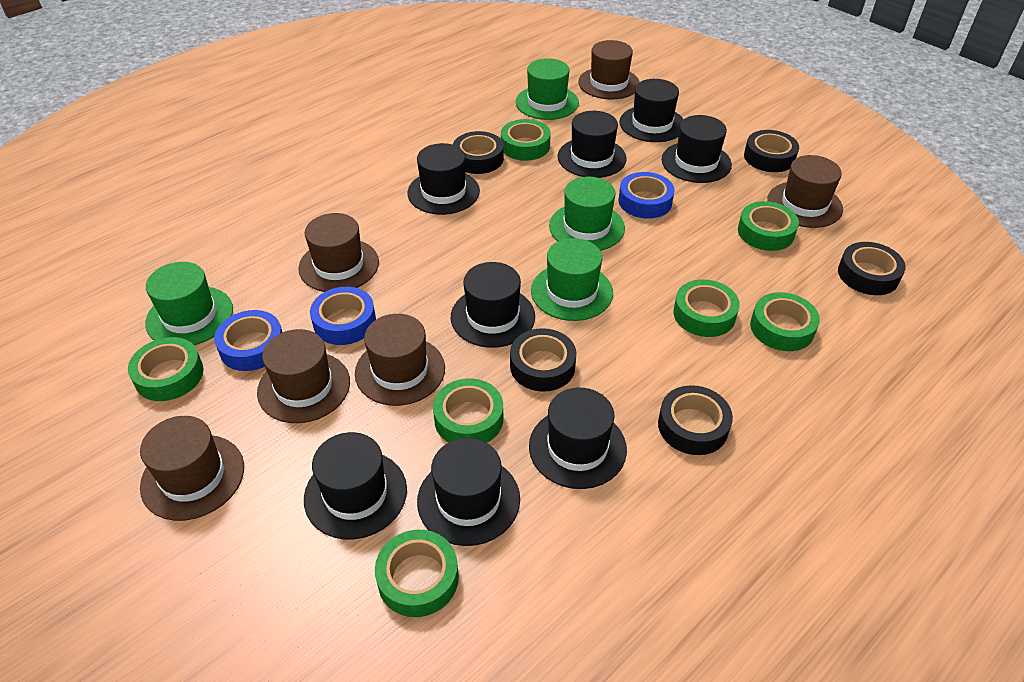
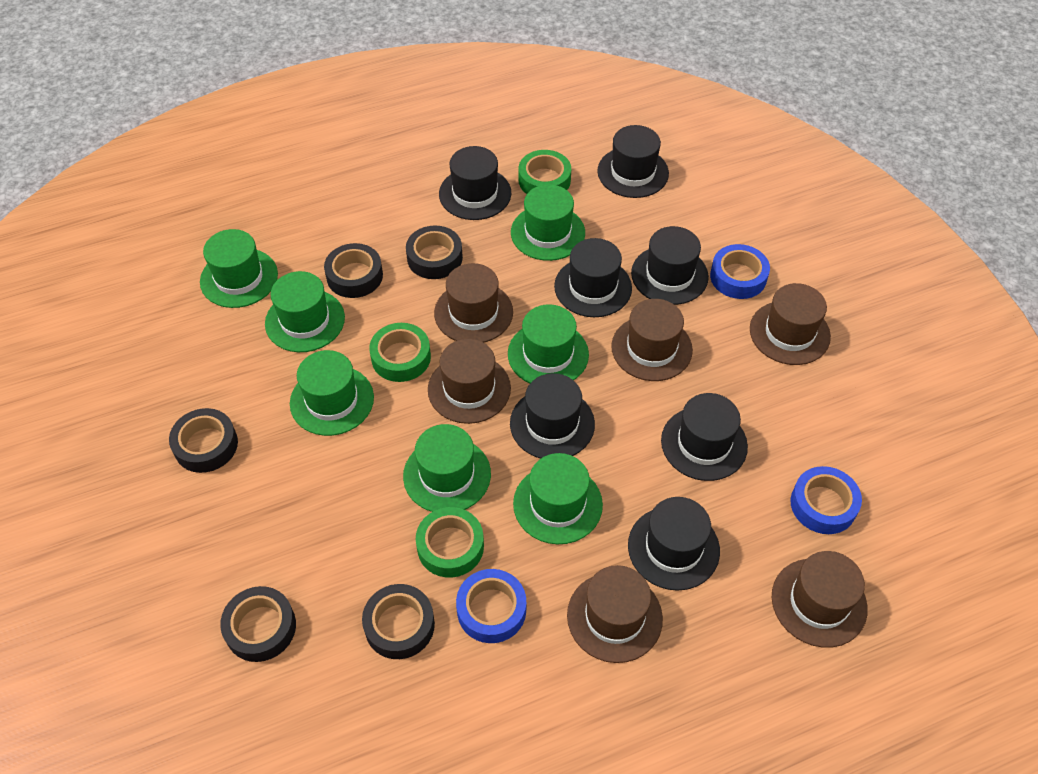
black hat: 8 -> 7
green hat: 4 -> 7
green tape: 7 -> 3

